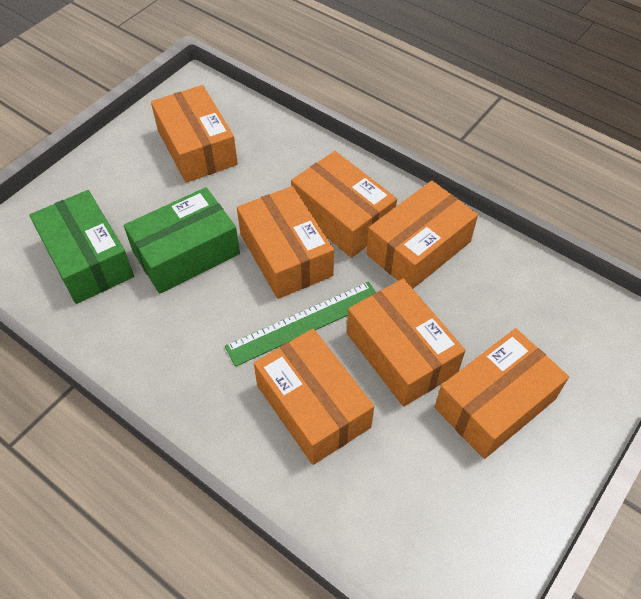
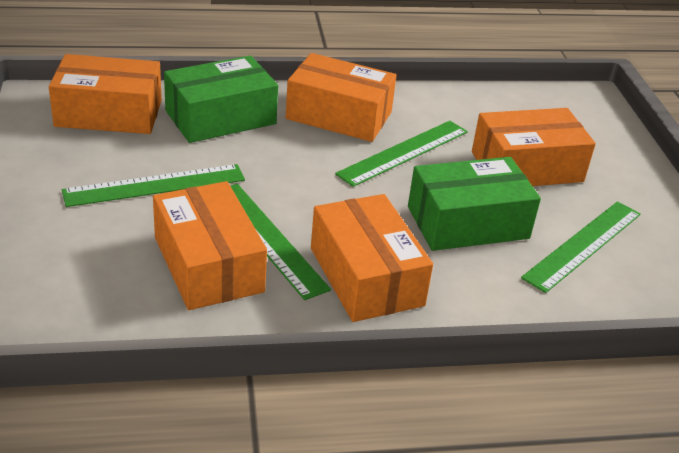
green ruler: 1 -> 4
orange box: 7 -> 5

